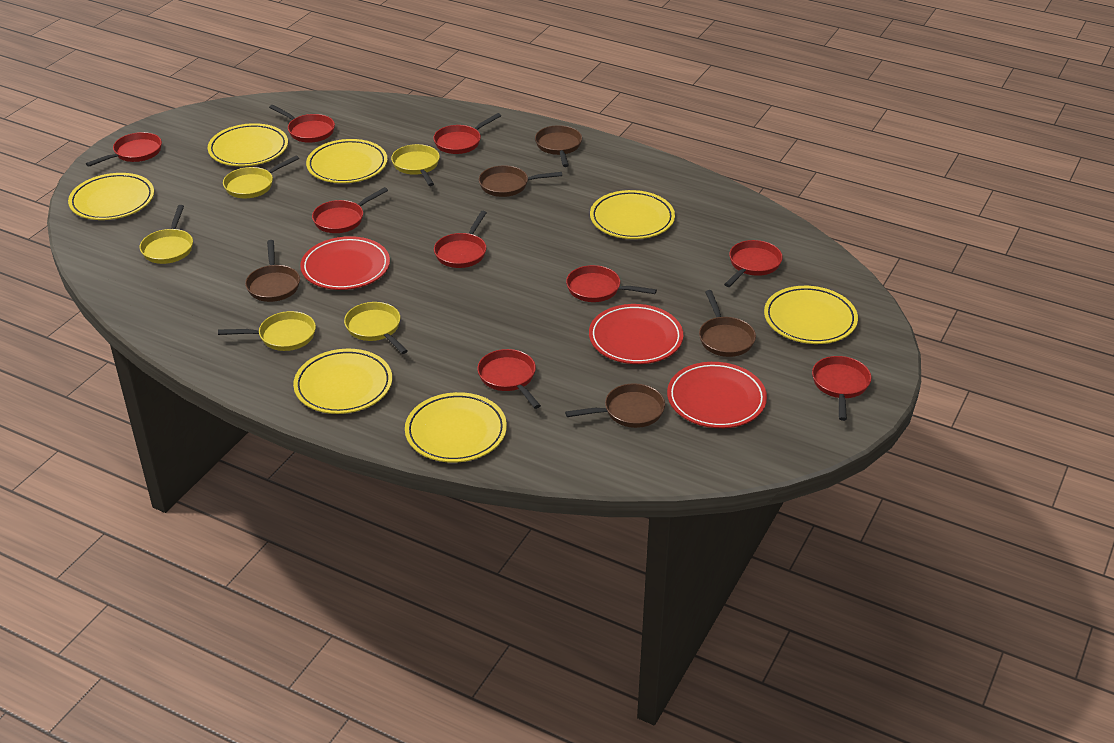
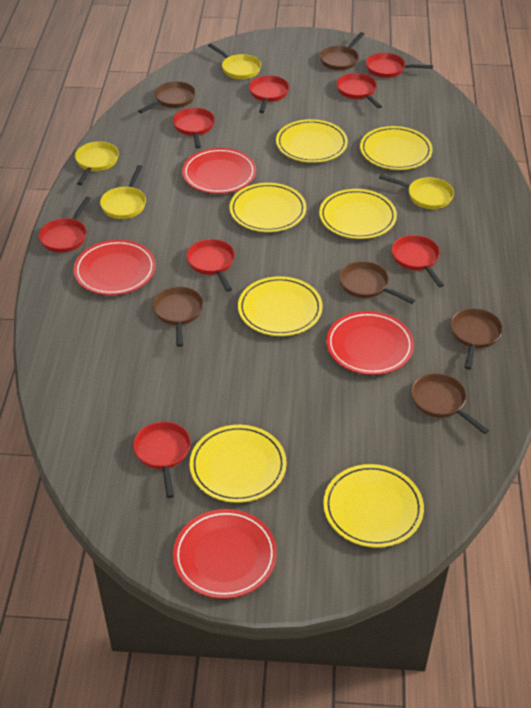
brown pan: 5 -> 6
red pan: 9 -> 8
red plate: 3 -> 4
yellow pan: 5 -> 4

